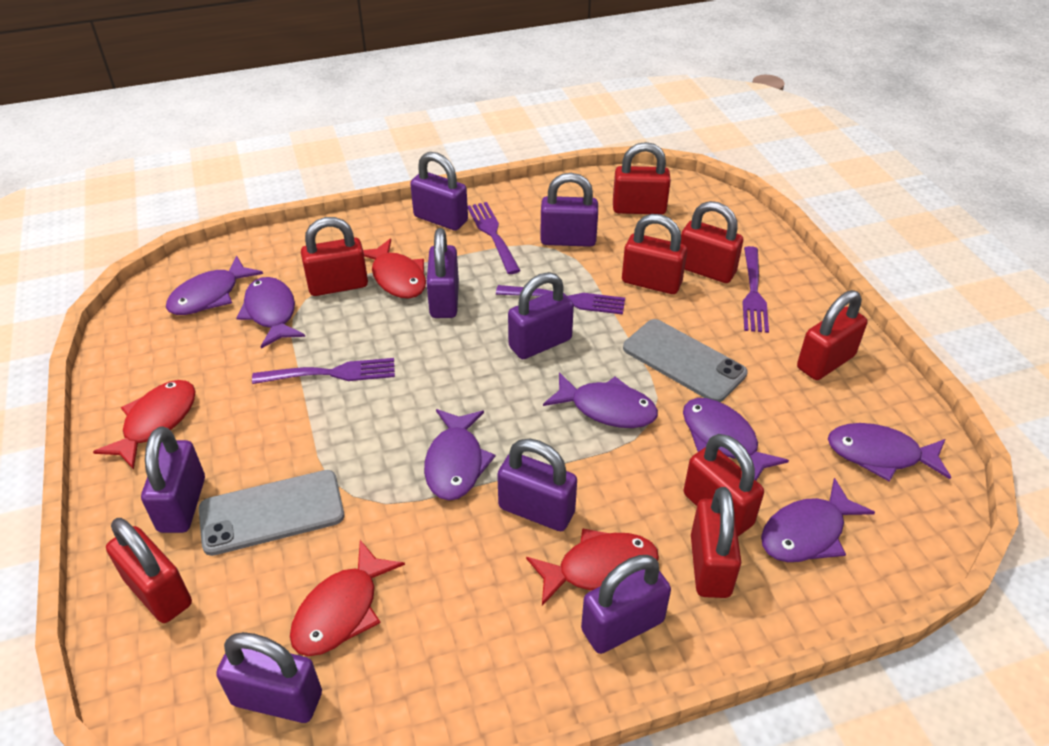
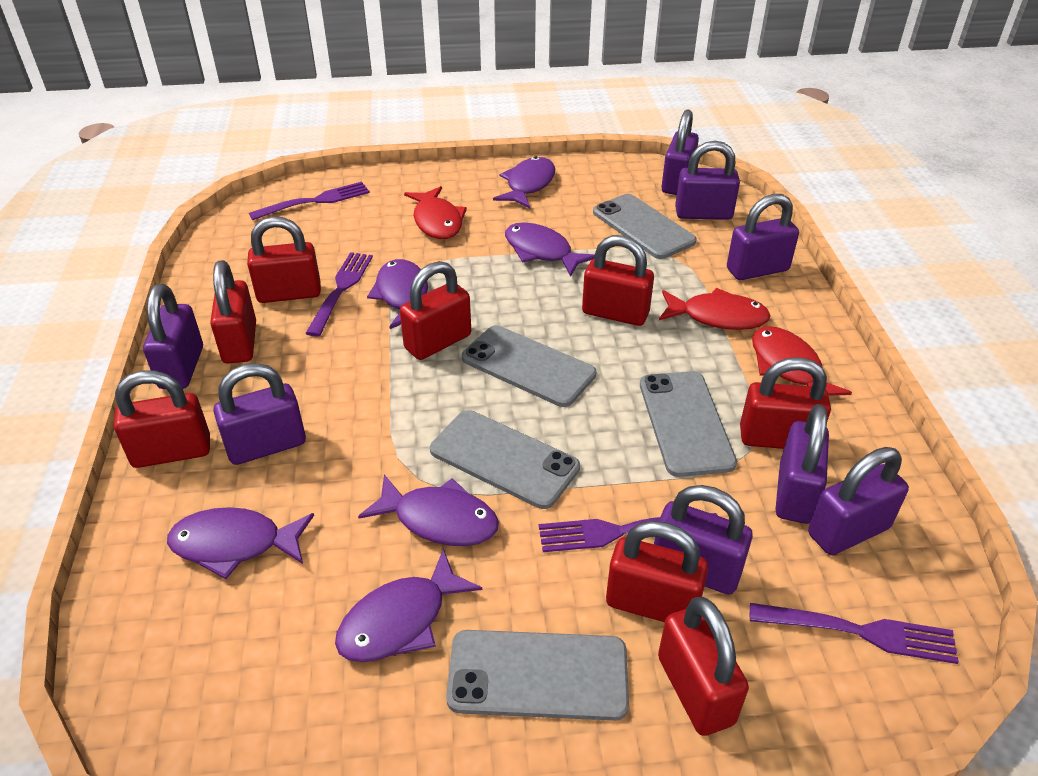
grey phone: 2 -> 5
purple fish: 7 -> 6
red fish: 4 -> 3

